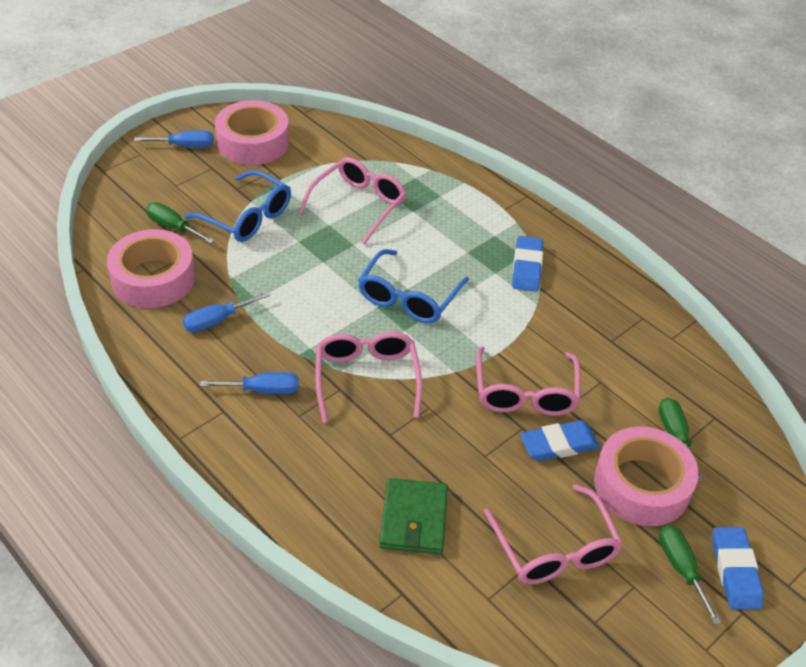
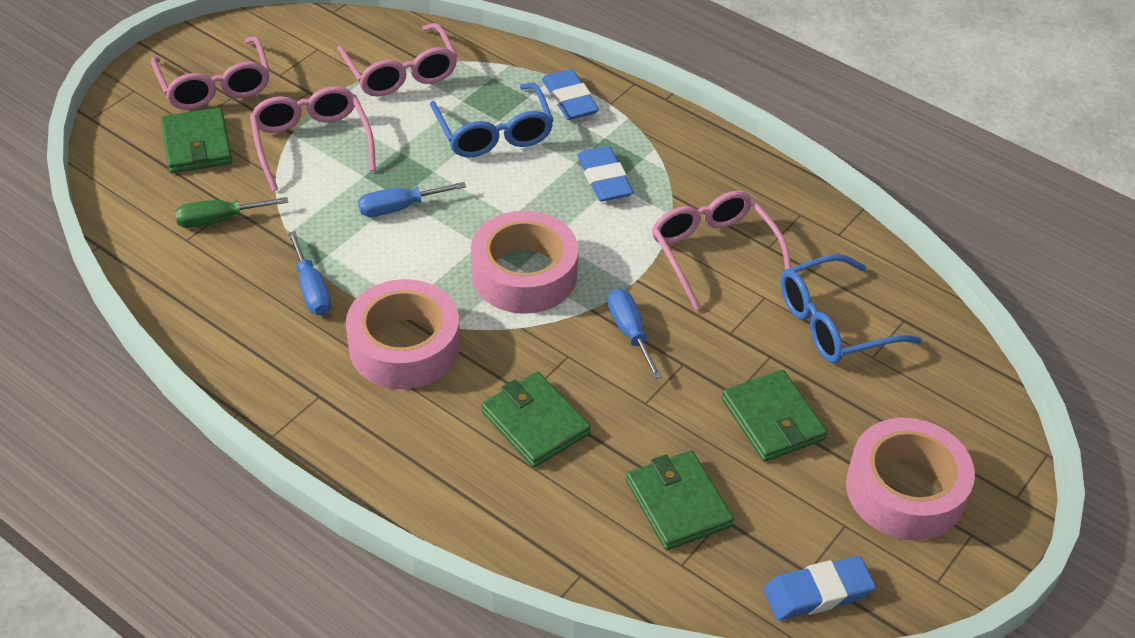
green screwdriver: 3 -> 1
green wallet: 1 -> 4

